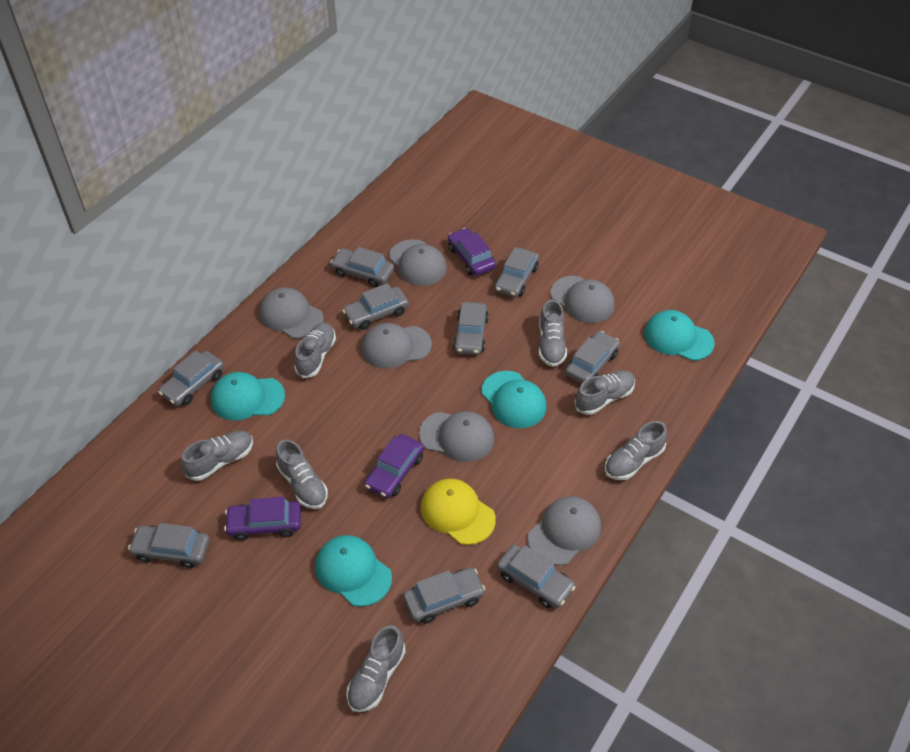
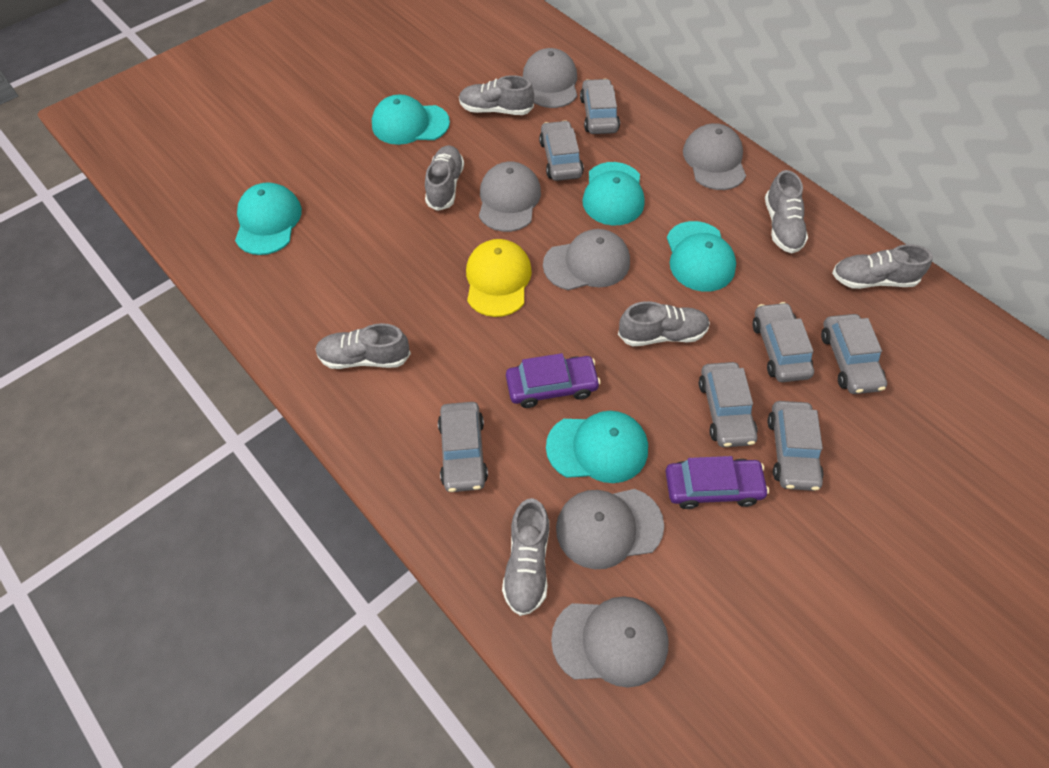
grey car: 9 -> 7
purple car: 3 -> 2
turquoise cap: 4 -> 5

